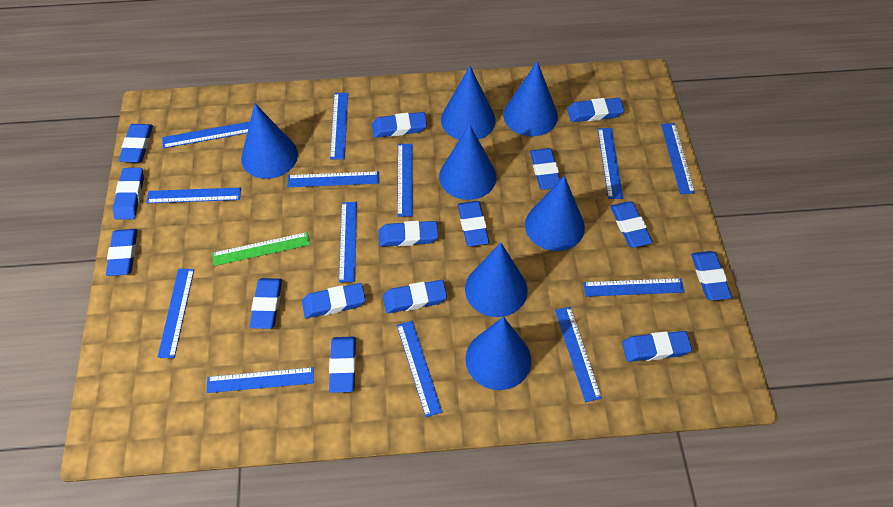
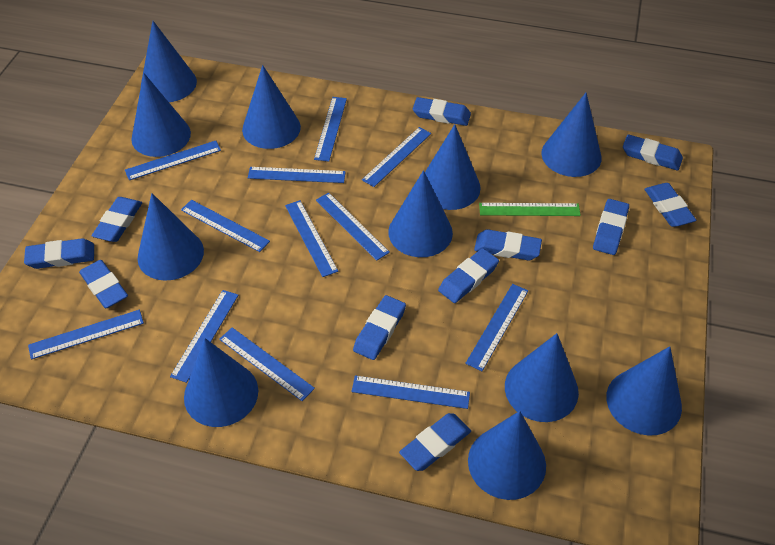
blue cone: 7 -> 11
blue eraser: 15 -> 11
blue ruler: 13 -> 12

